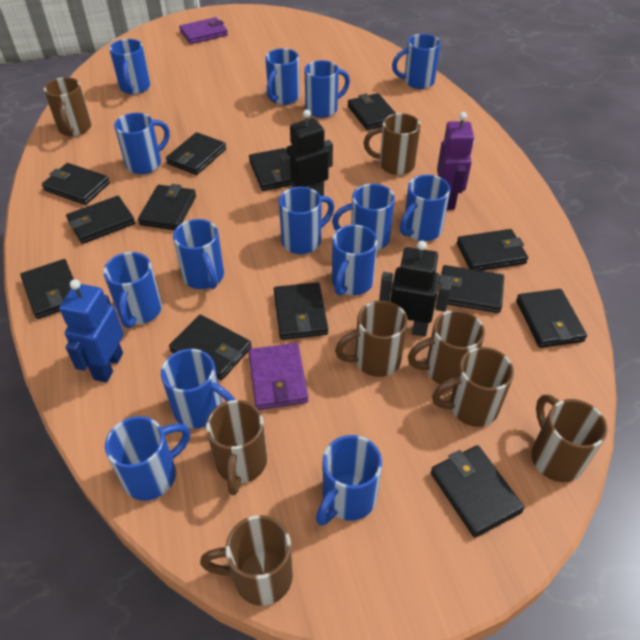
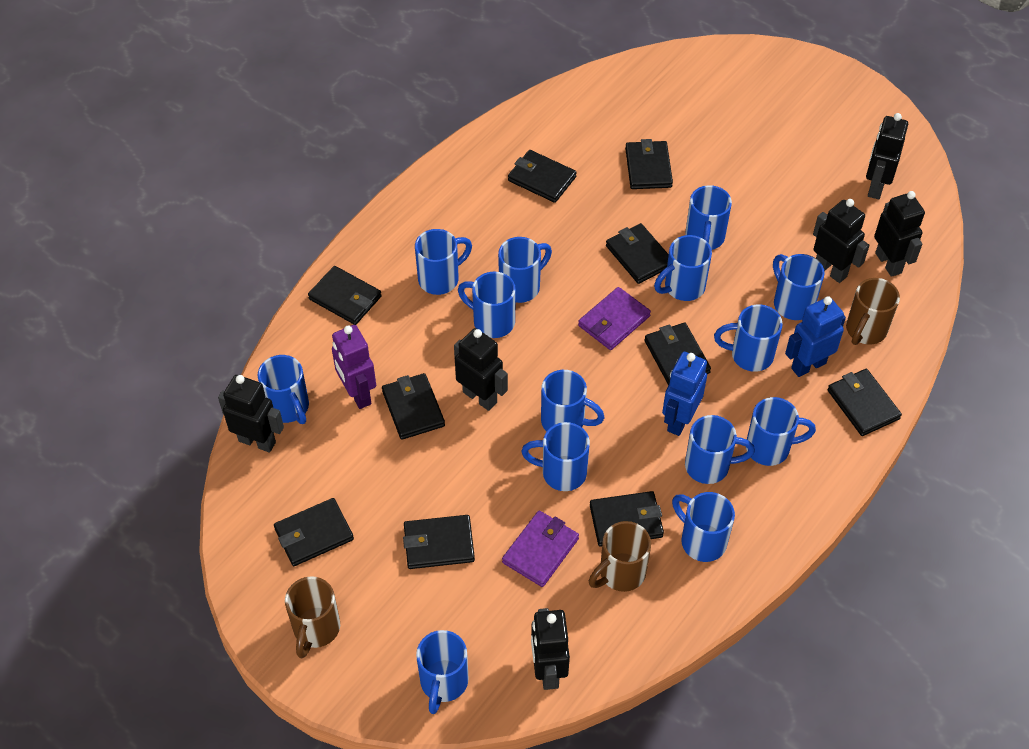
black robot: 2 -> 6
black wallet: 13 -> 10
blue robot: 1 -> 2
brown mug: 8 -> 3

